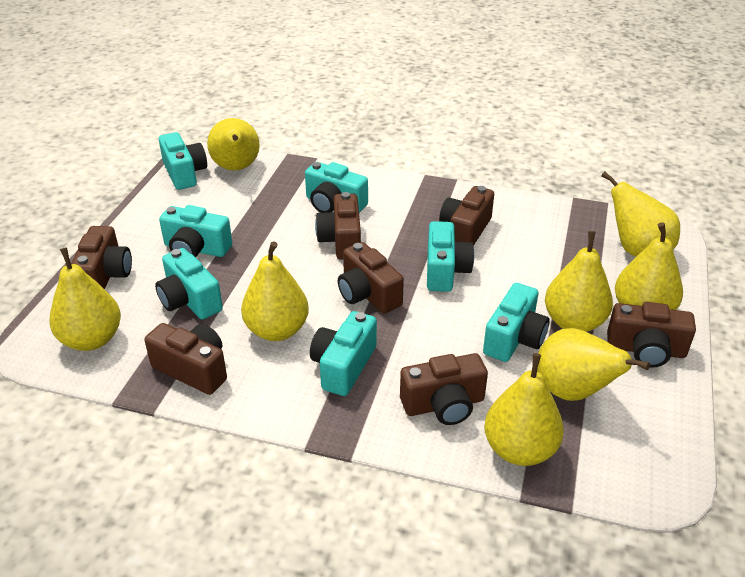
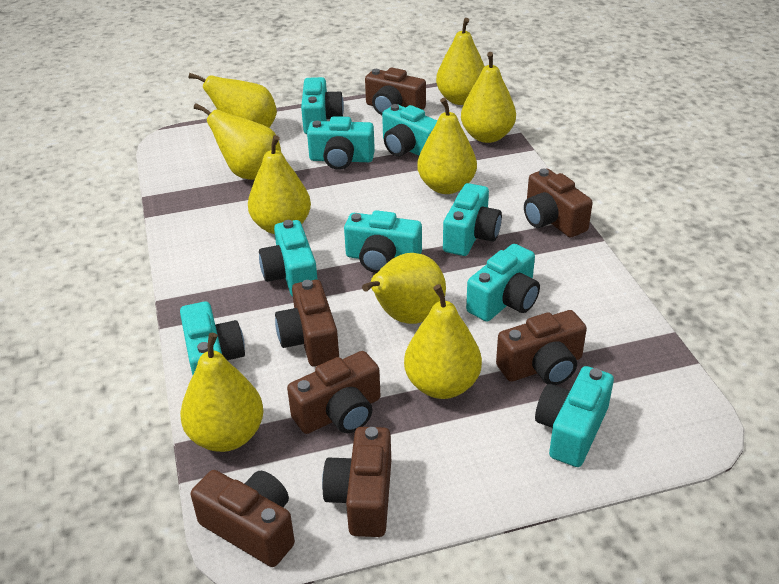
turquoise camera: 7 -> 9
yellow pear: 8 -> 9

